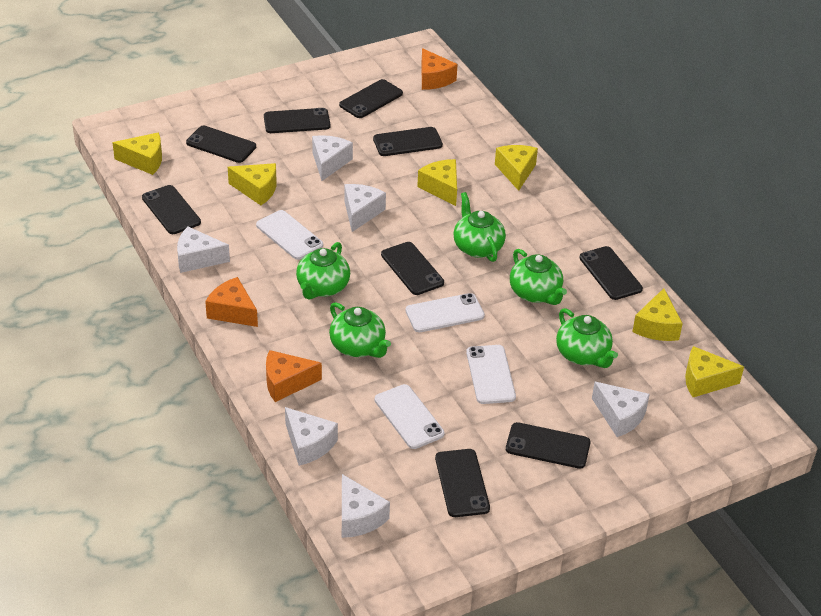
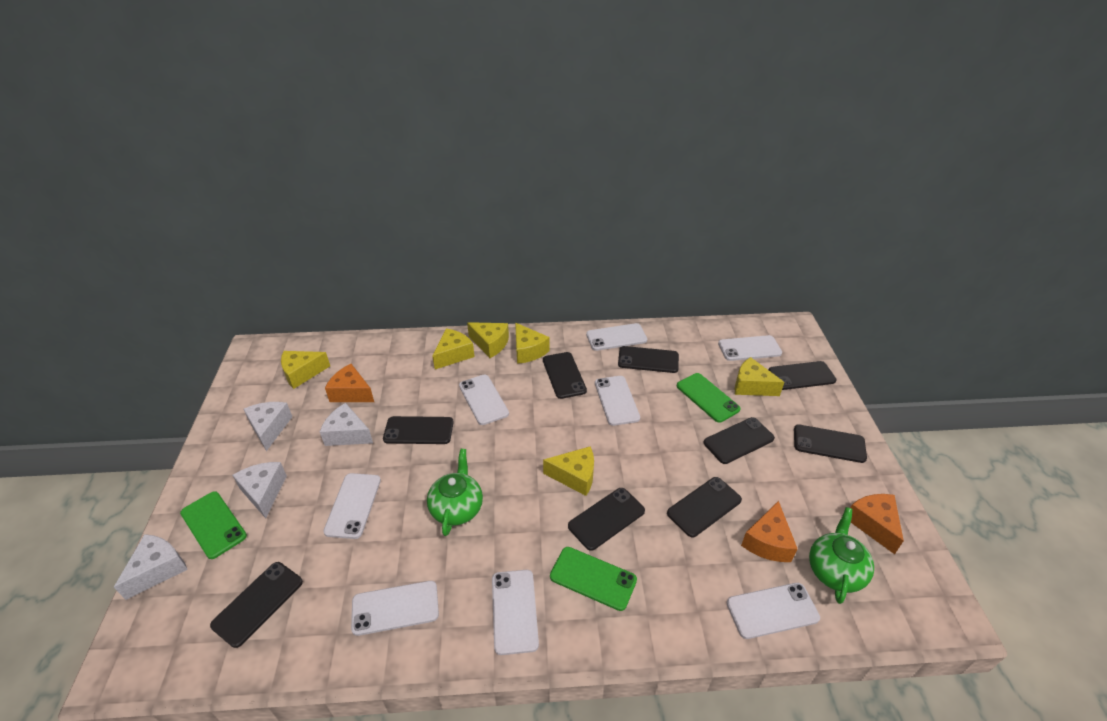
green phone: 0 -> 3
green teapot: 5 -> 2
white cheese: 6 -> 4
white phone: 4 -> 8

